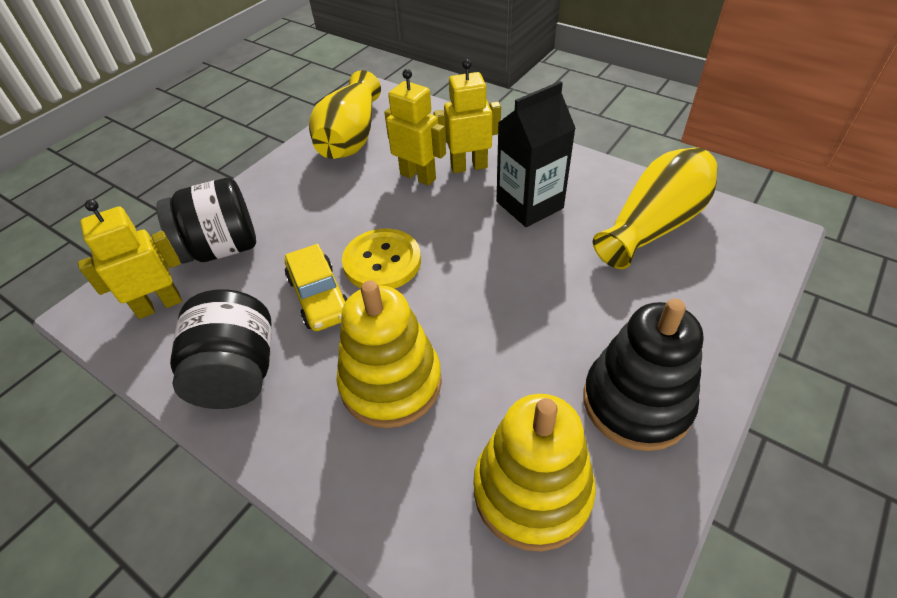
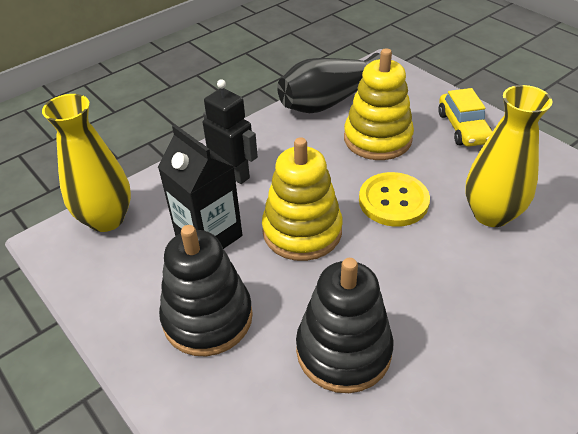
black jar: 2 -> 0
black robot: 0 -> 1
black stacking toy: 1 -> 2
black vase: 0 -> 1
yellow robot: 3 -> 0

